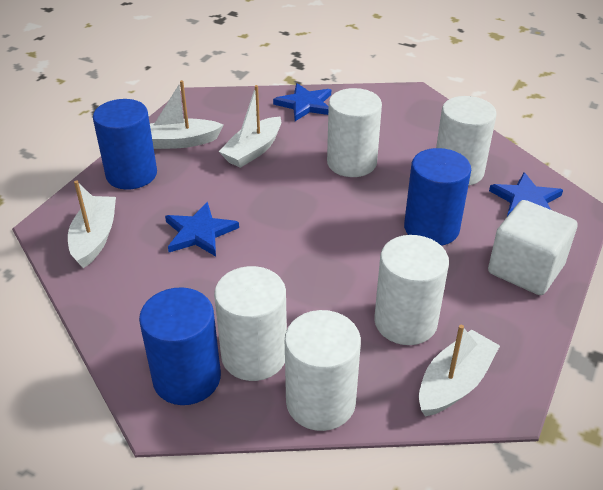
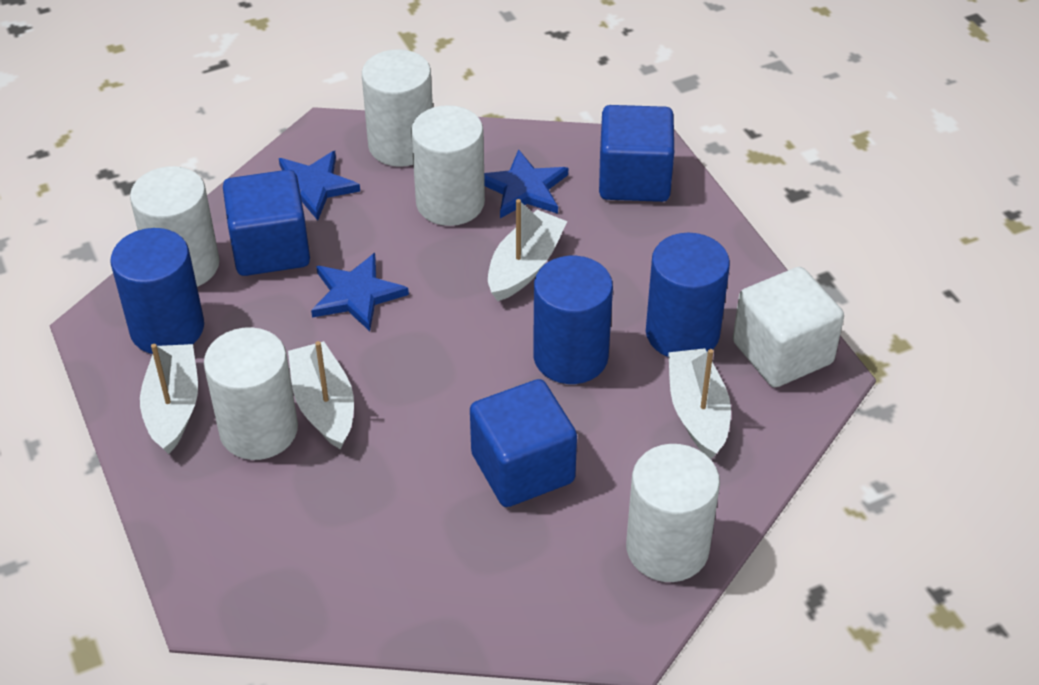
blue cube: 0 -> 3

